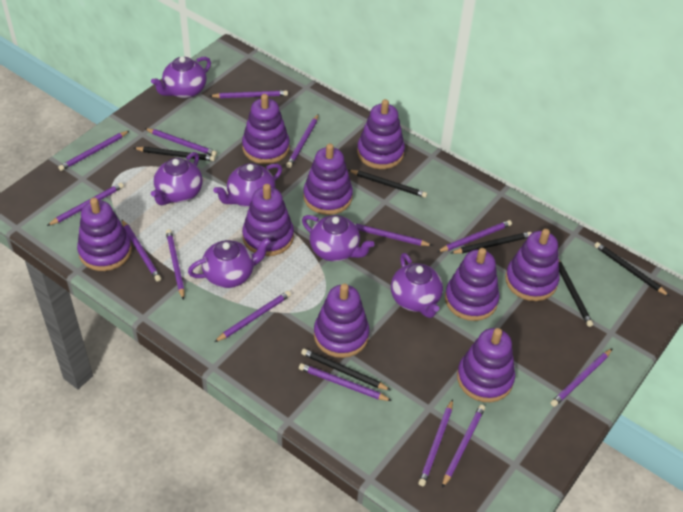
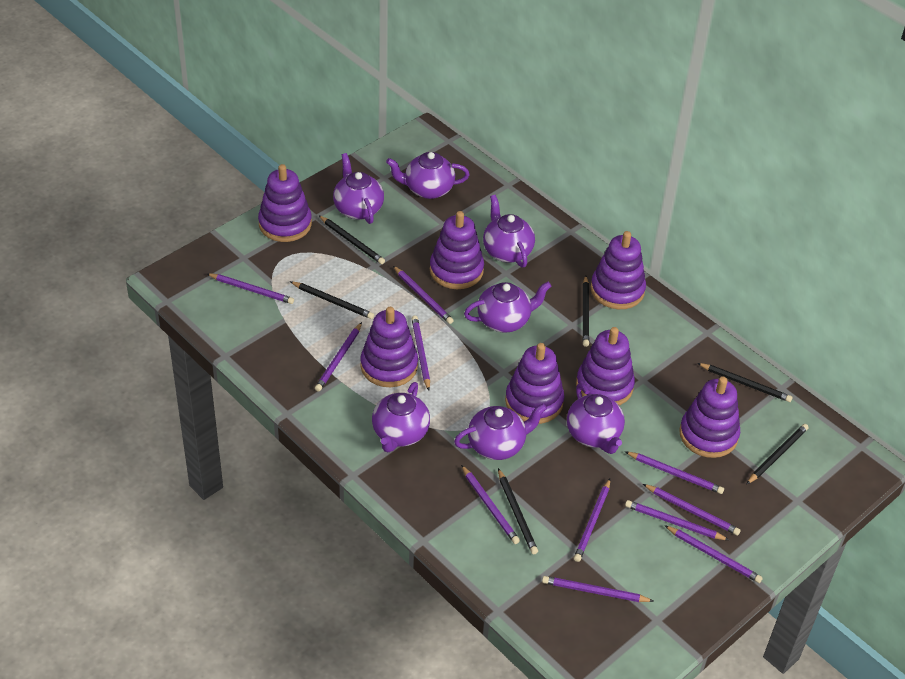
purple pencil: 14 -> 11
purple stacking toy: 9 -> 7
purple teapot: 6 -> 7

